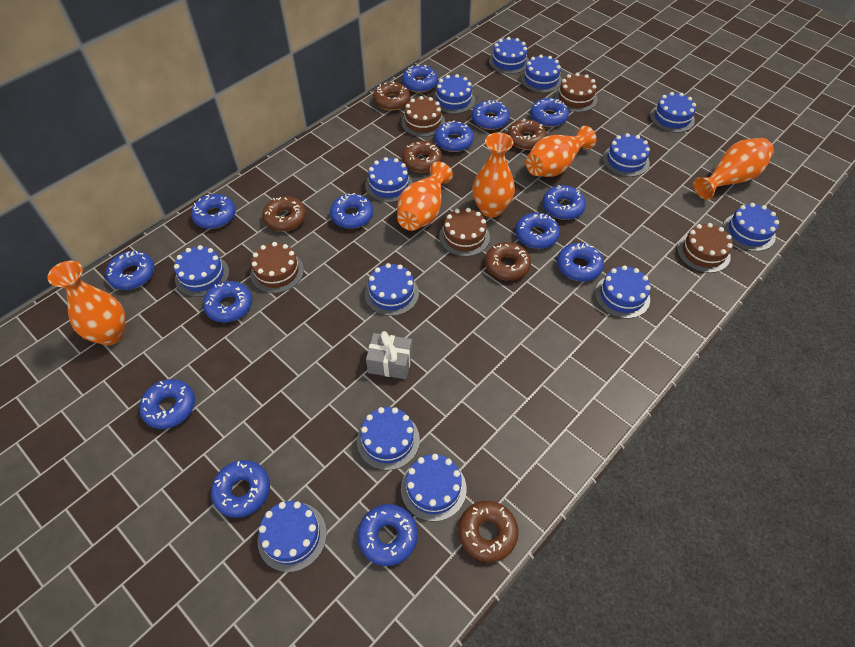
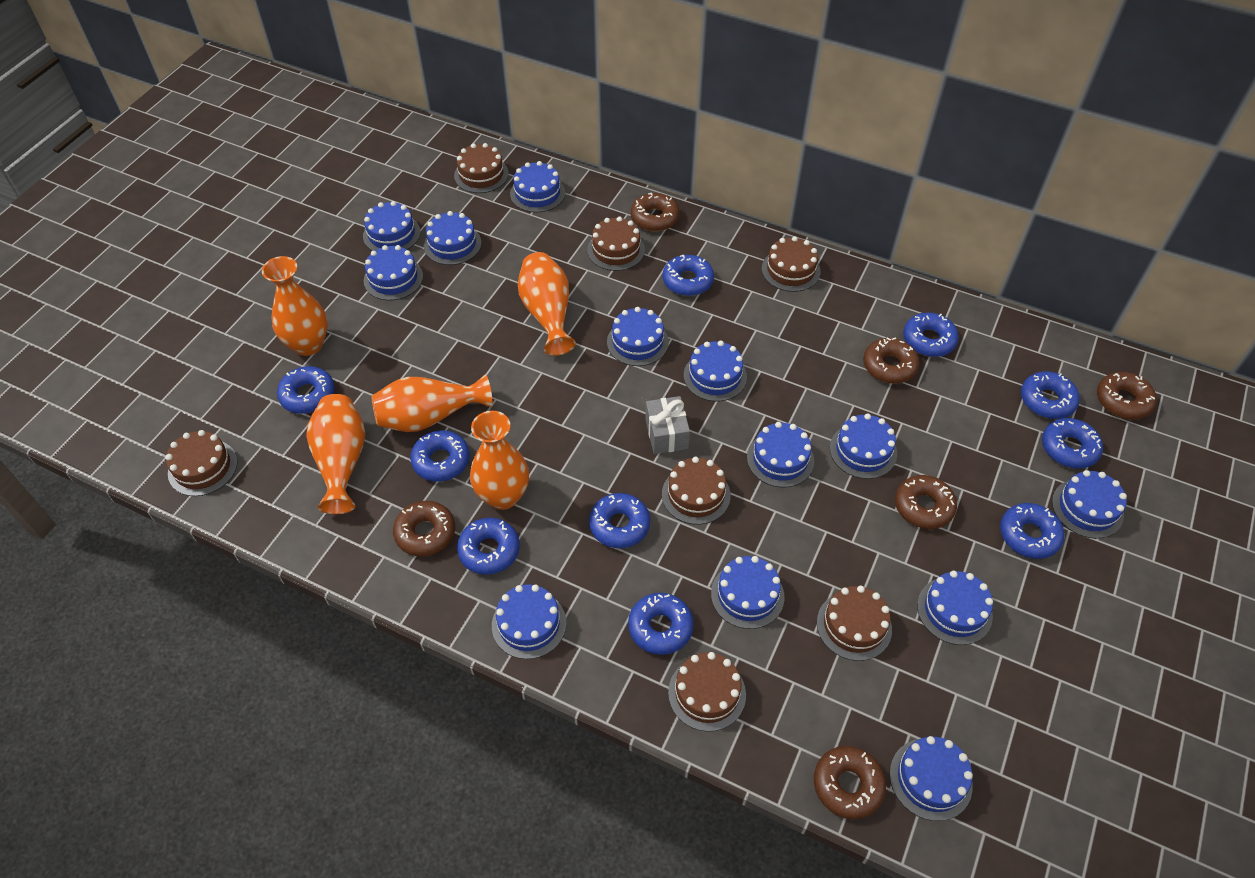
blue donut: 14 -> 10
brown cake: 5 -> 7

